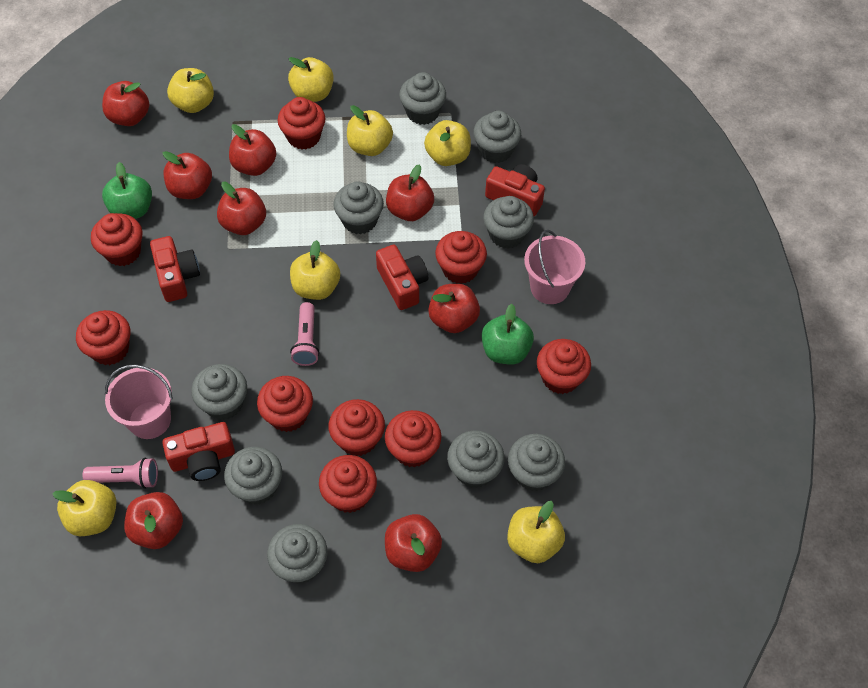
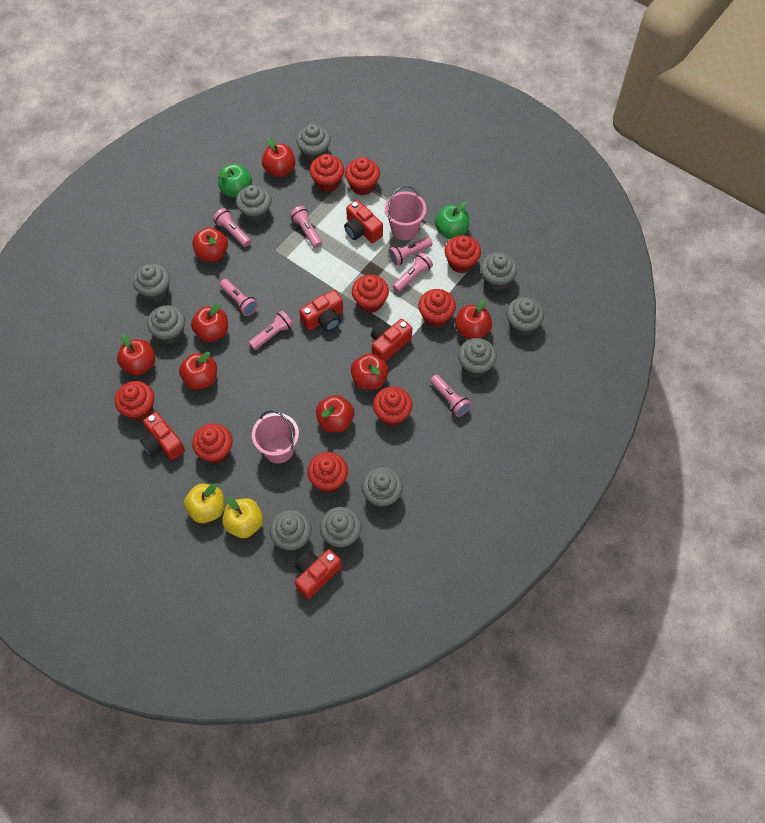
grey cupcake: 9 -> 10
pink flashlight: 2 -> 7
red camera: 4 -> 5
yellow apple: 7 -> 2

